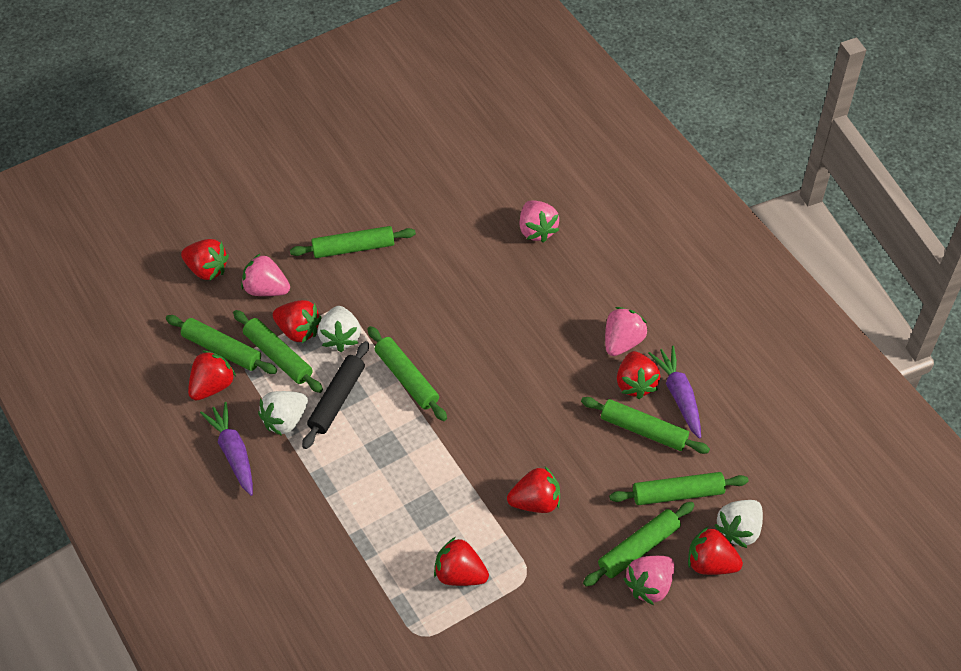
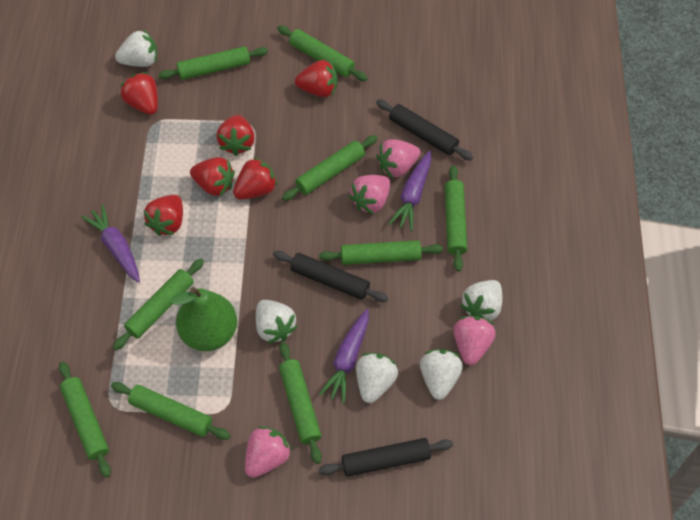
black rolling pin: 1 -> 3
green pear: 0 -> 1
green rolling pin: 7 -> 9
purple carrot: 2 -> 3
red strawberry: 7 -> 6
white strawberry: 3 -> 5

